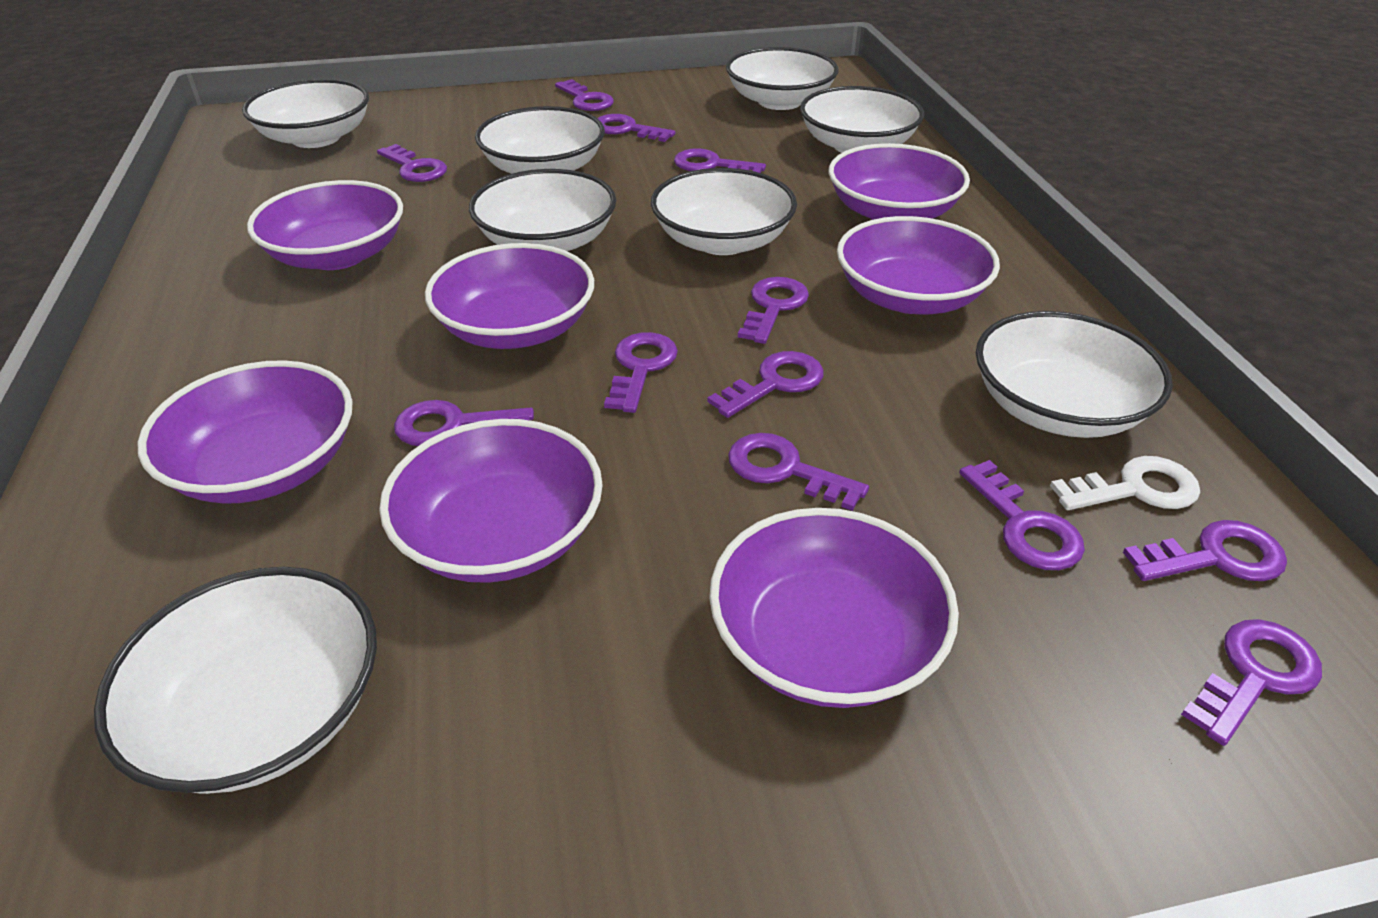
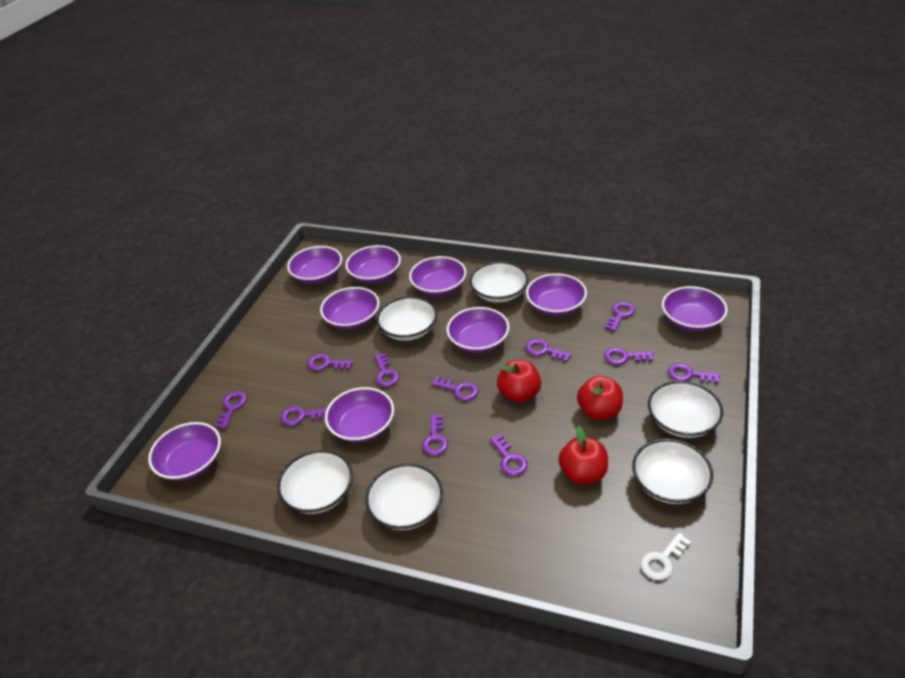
purple bowl: 7 -> 9
purple key: 12 -> 11
red apple: 0 -> 3
white bowl: 8 -> 6

